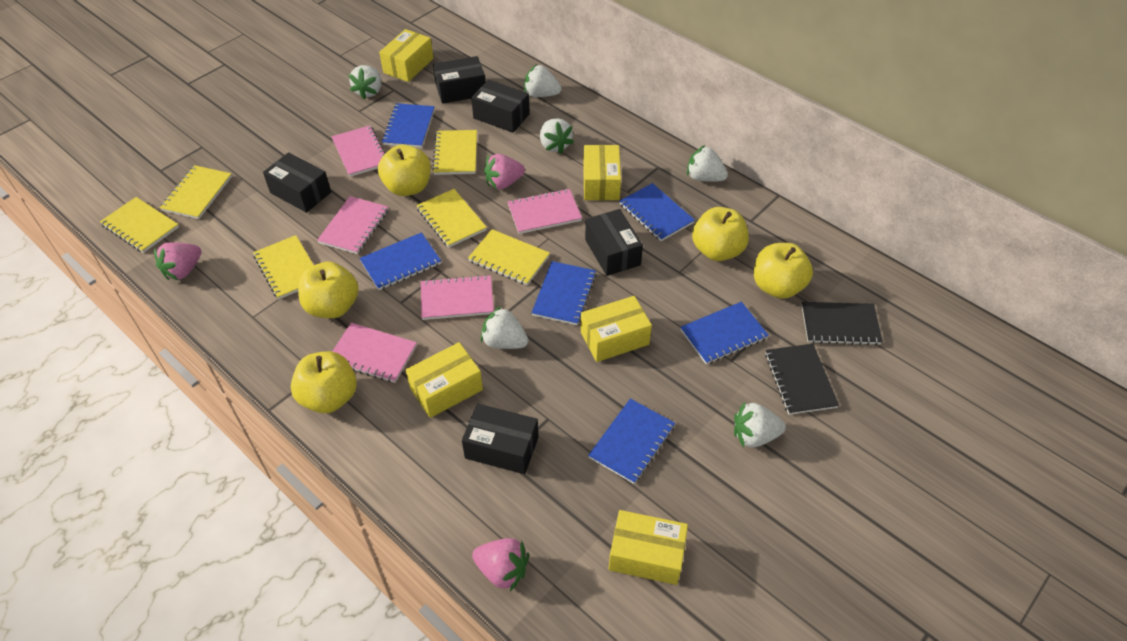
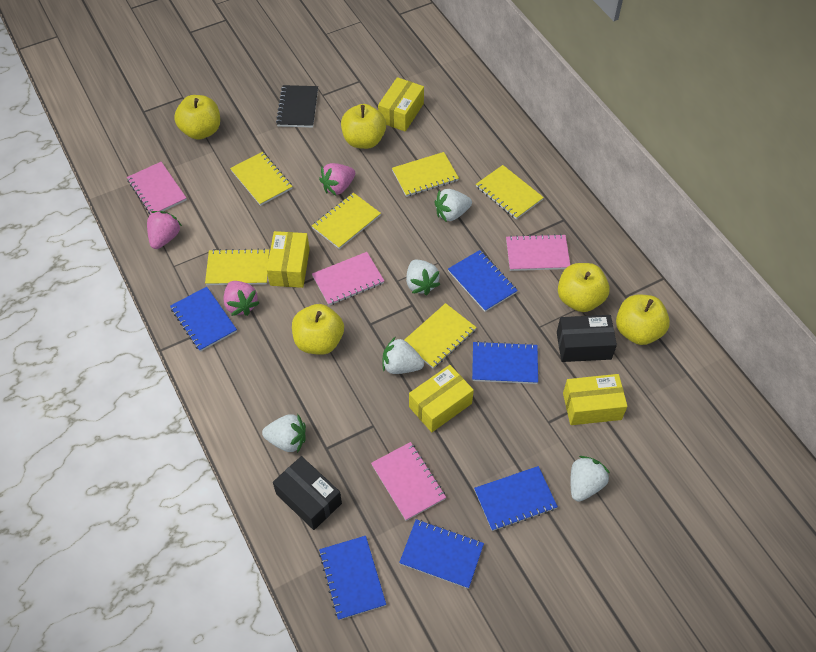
black box: 5 -> 2
black notebook: 2 -> 1
pink notebook: 5 -> 4
white strawberry: 6 -> 5
yellow box: 5 -> 4

